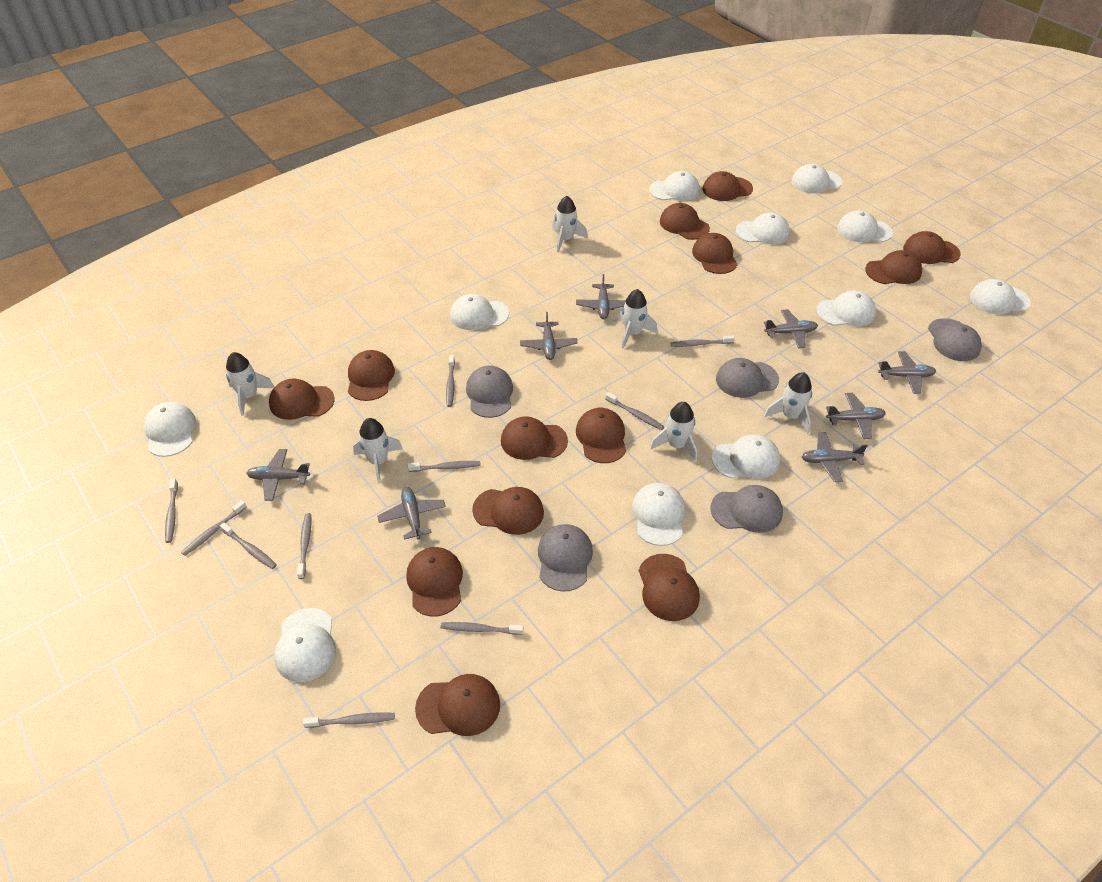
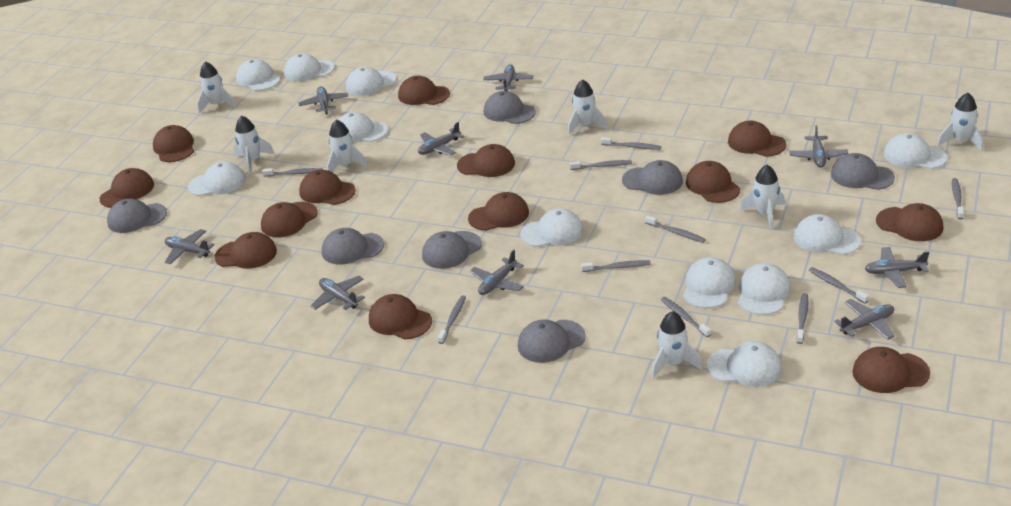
grey cap: 5 -> 7
grey plane: 8 -> 9
white rocket: 6 -> 7

